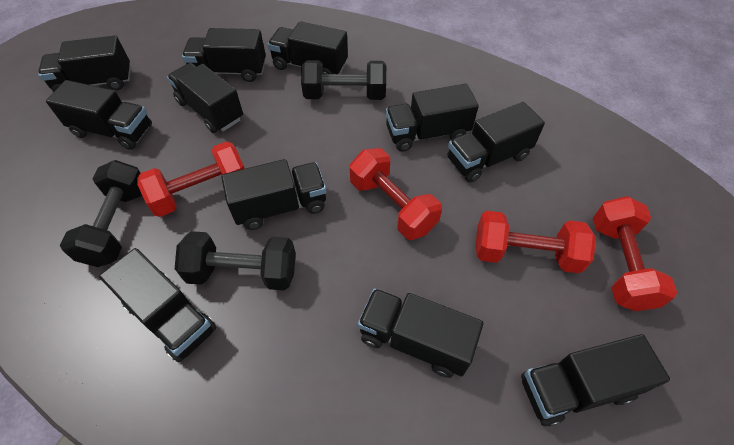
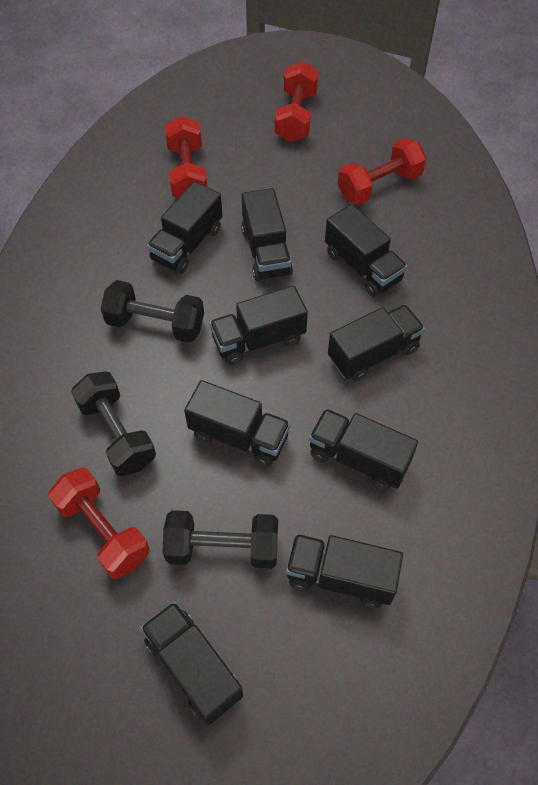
black truck: 11 -> 9

